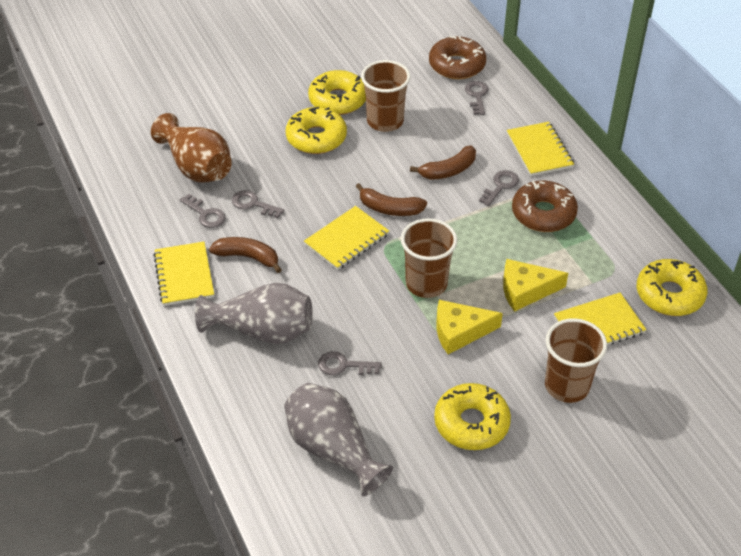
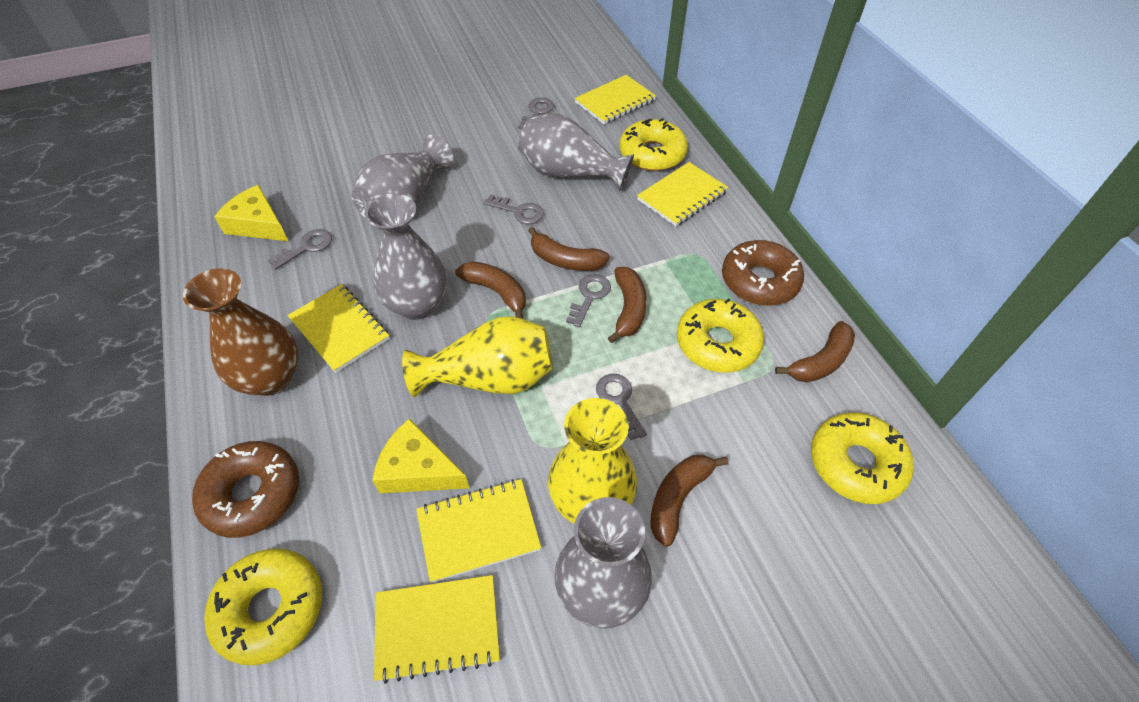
brown banana: 3 -> 5
brown cup: 3 -> 0
grey vase: 2 -> 4
yellow notebook: 4 -> 5
yellow vase: 0 -> 2

